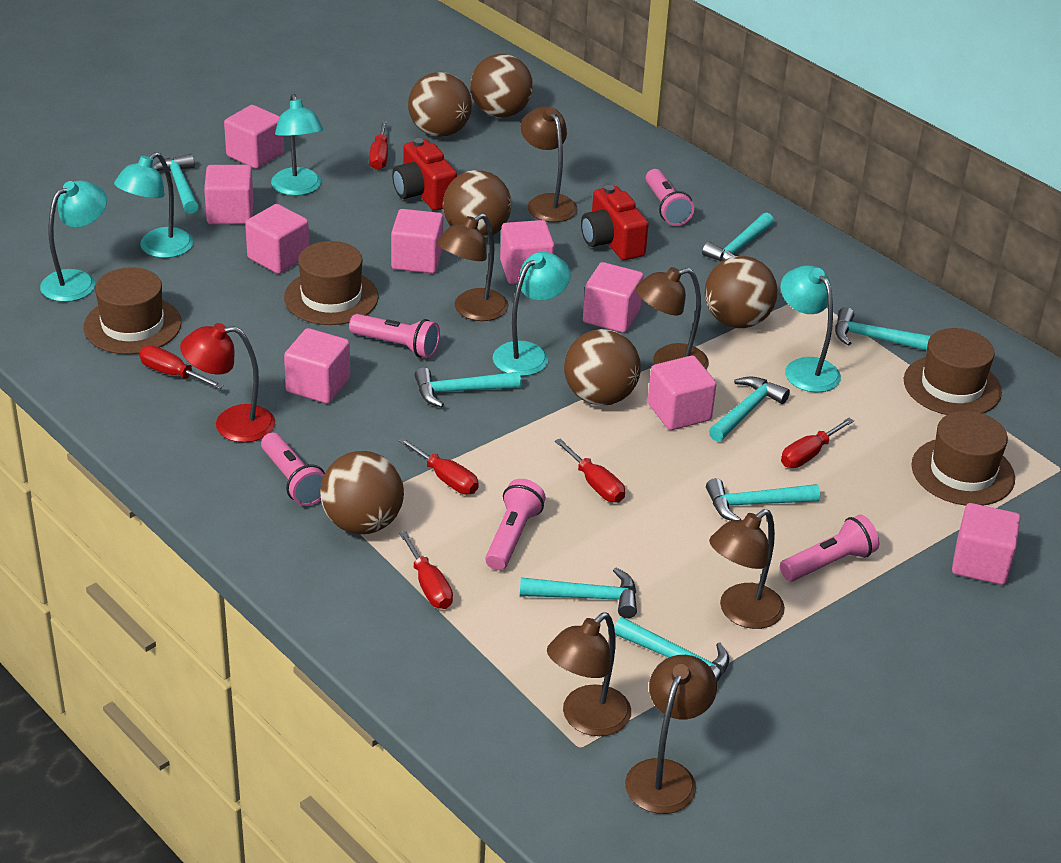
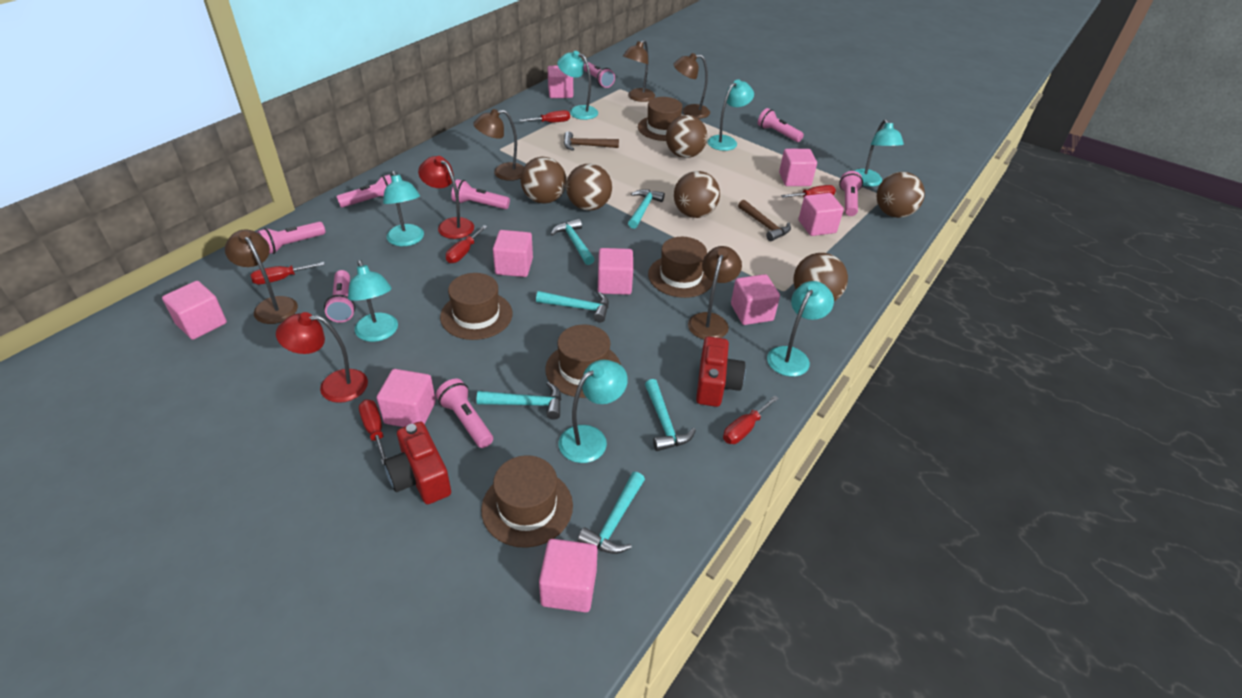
brown hammer: 0 -> 2
brown hat: 4 -> 5
brown lamp: 6 -> 5
pink flashlight: 5 -> 8
red lamp: 1 -> 2
turquoise hammer: 8 -> 6
turquoise lamp: 5 -> 7

